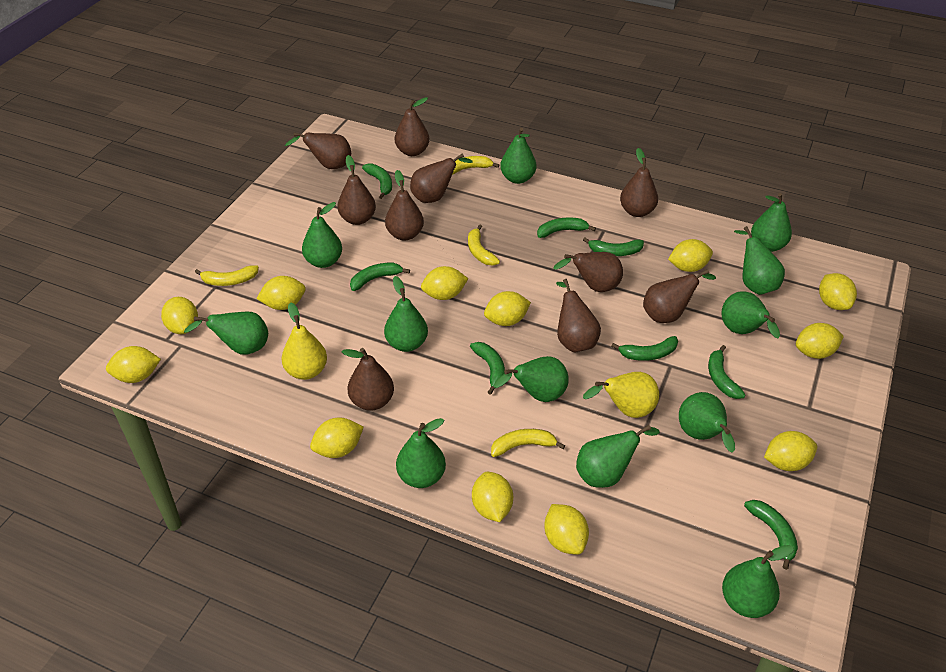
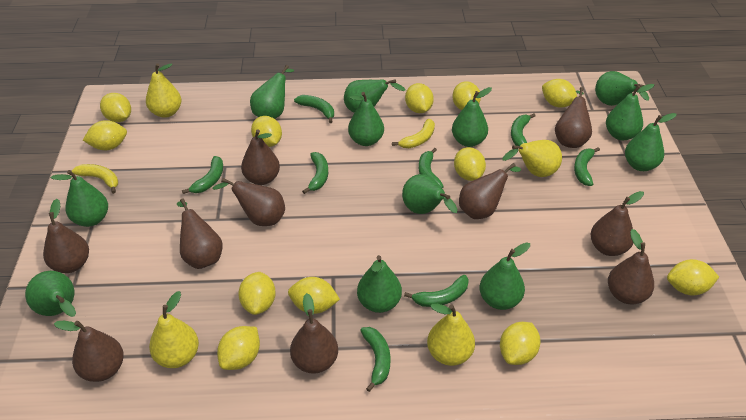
yellow banana: 4 -> 2
yellow pear: 2 -> 4

